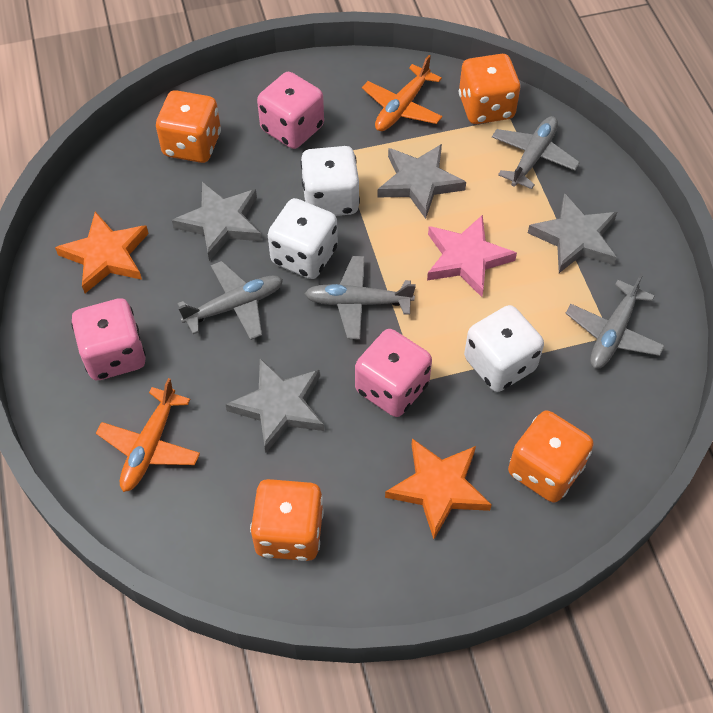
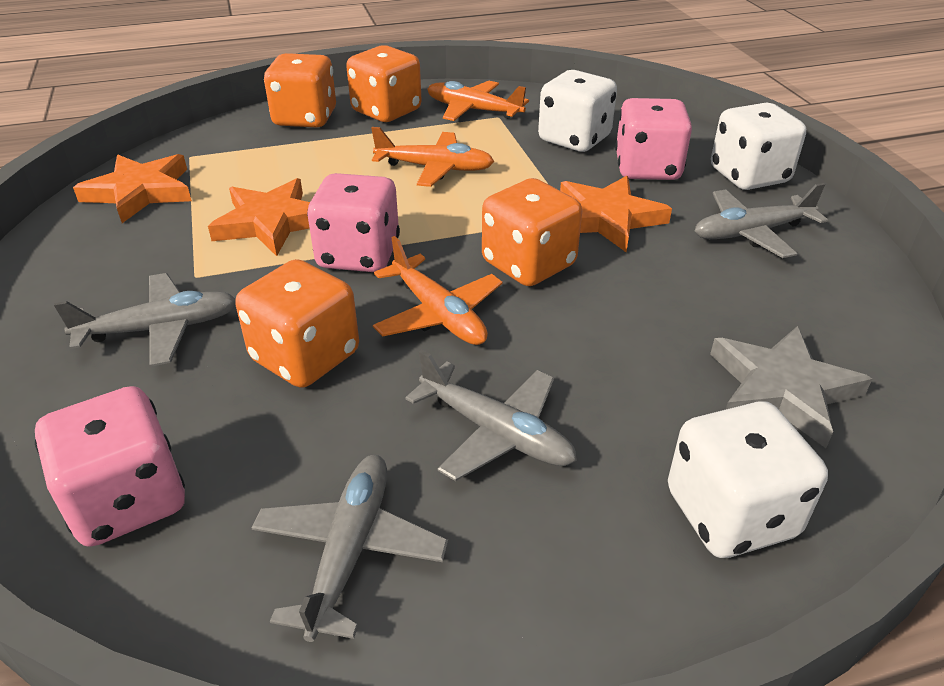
grey star: 4 -> 1
orange plane: 2 -> 3
orange star: 2 -> 3
pink star: 1 -> 0

